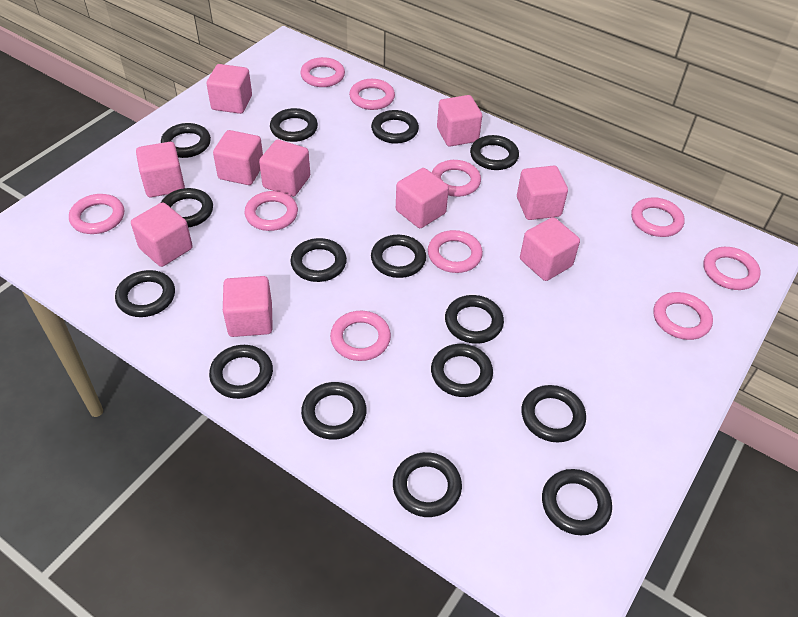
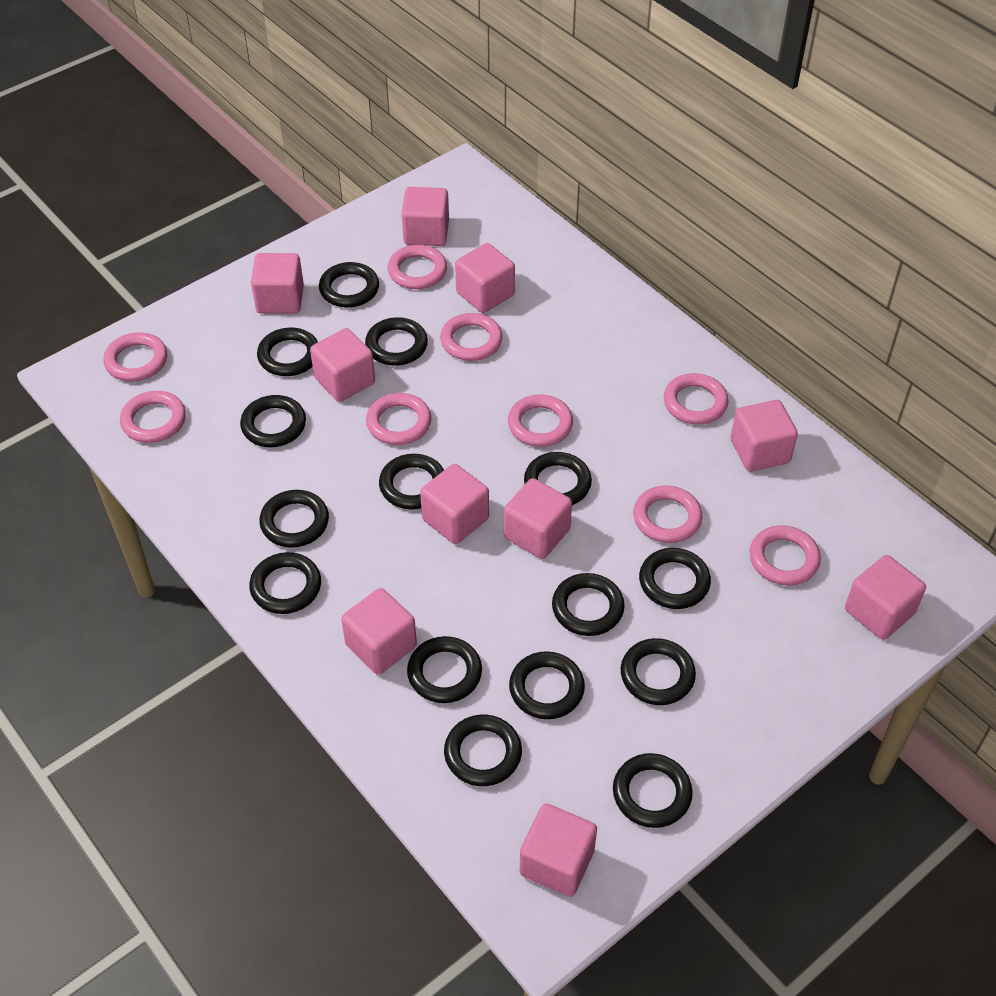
pink ring: 10 -> 9

